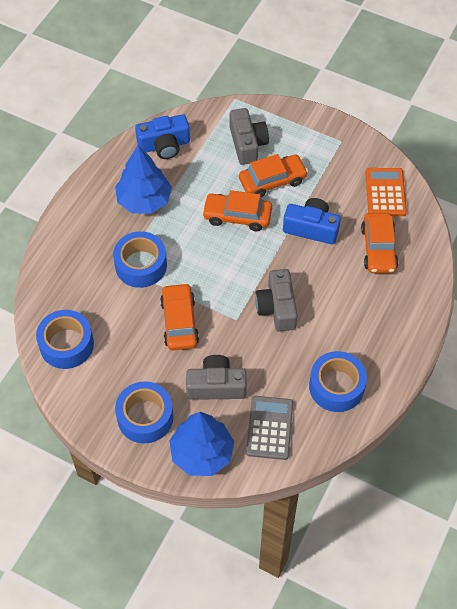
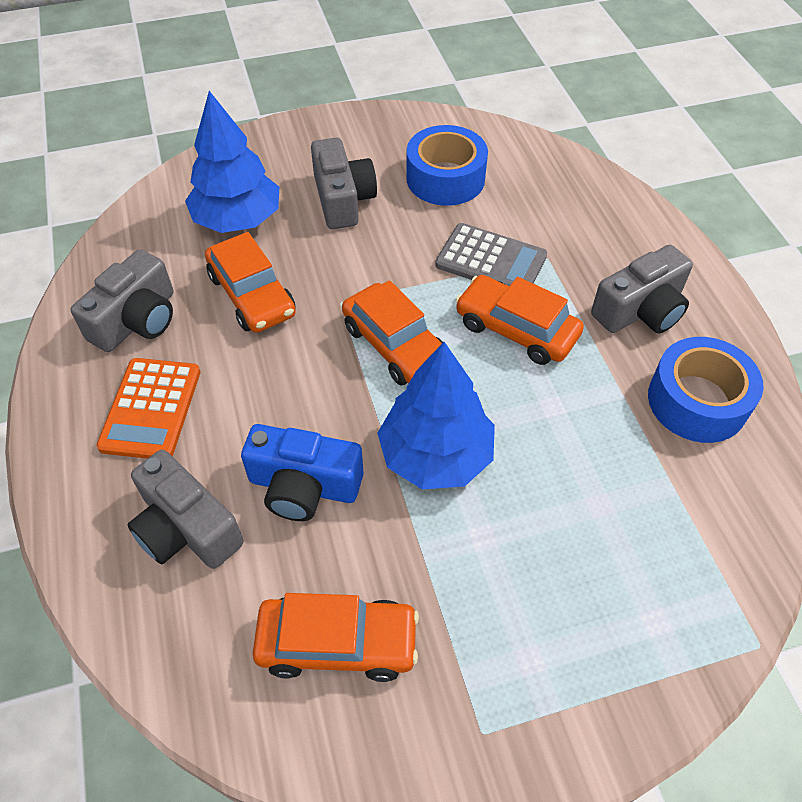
blue camera: 2 -> 1
blue tape: 4 -> 2
grey camera: 3 -> 4

